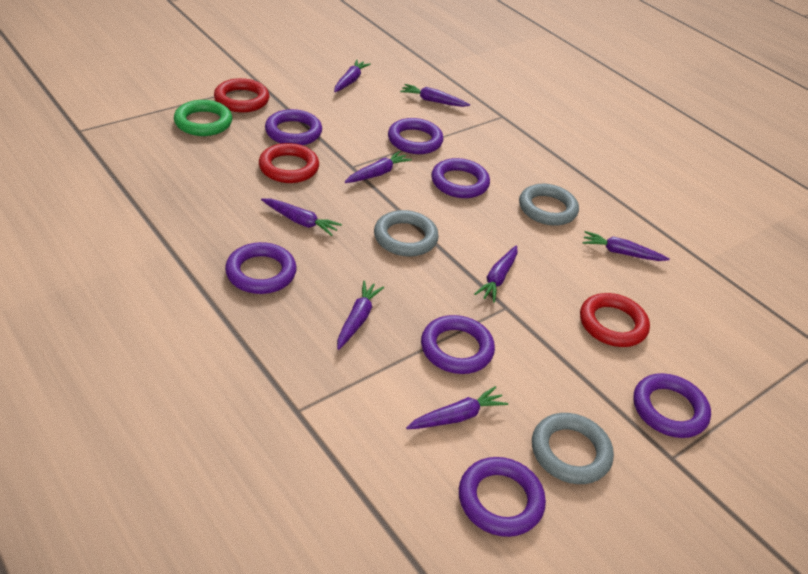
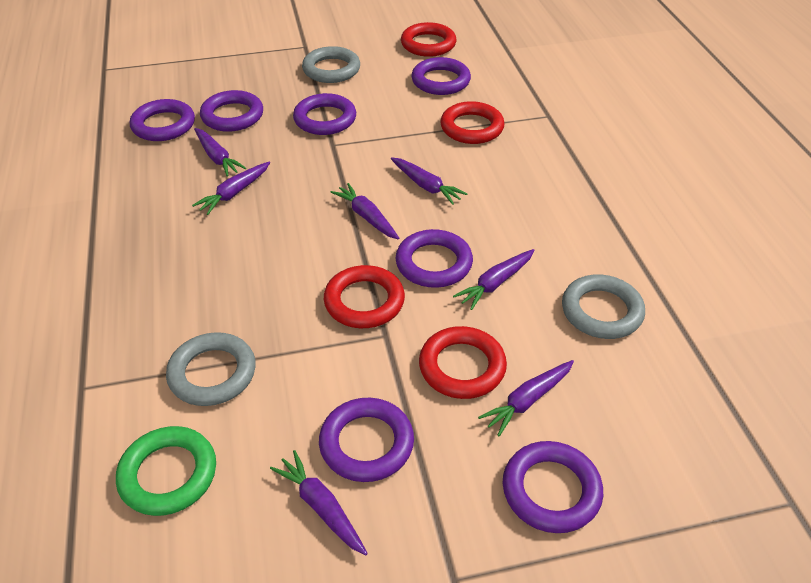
purple carrot: 8 -> 7
red ring: 3 -> 4

